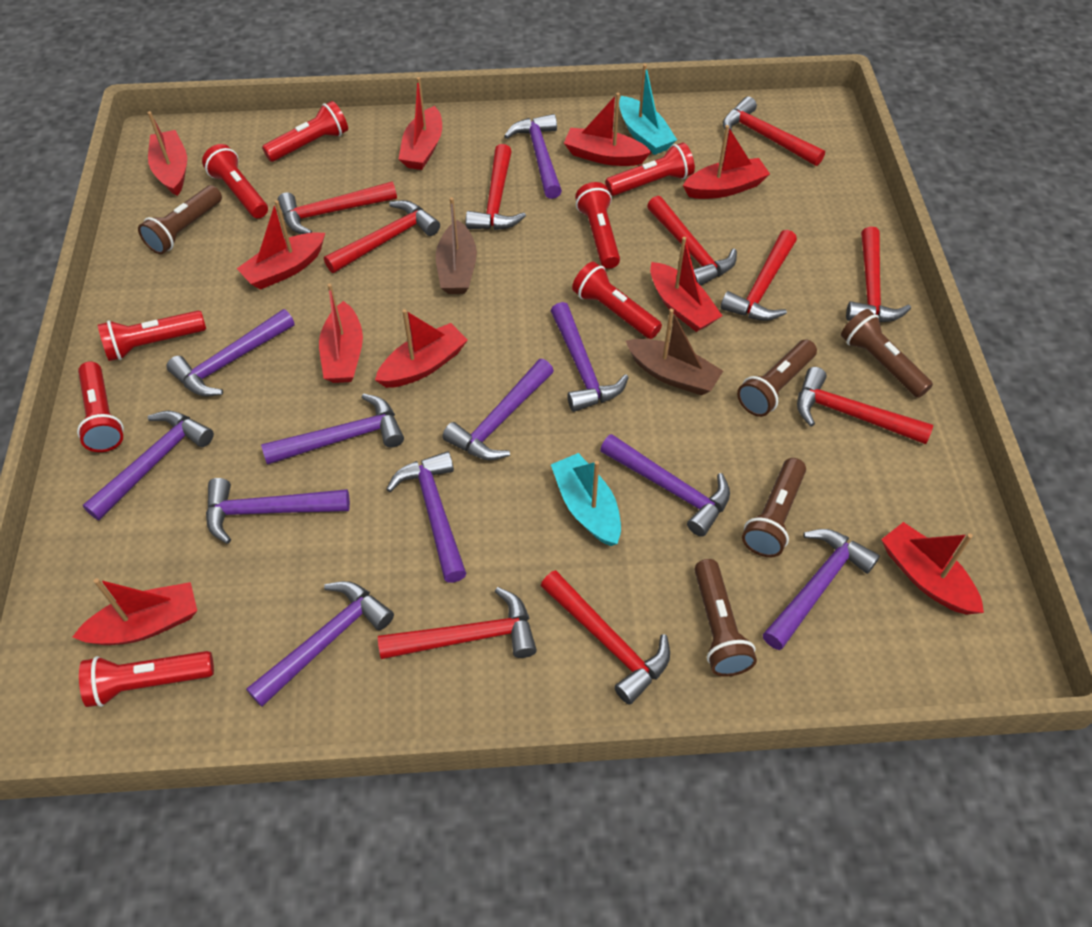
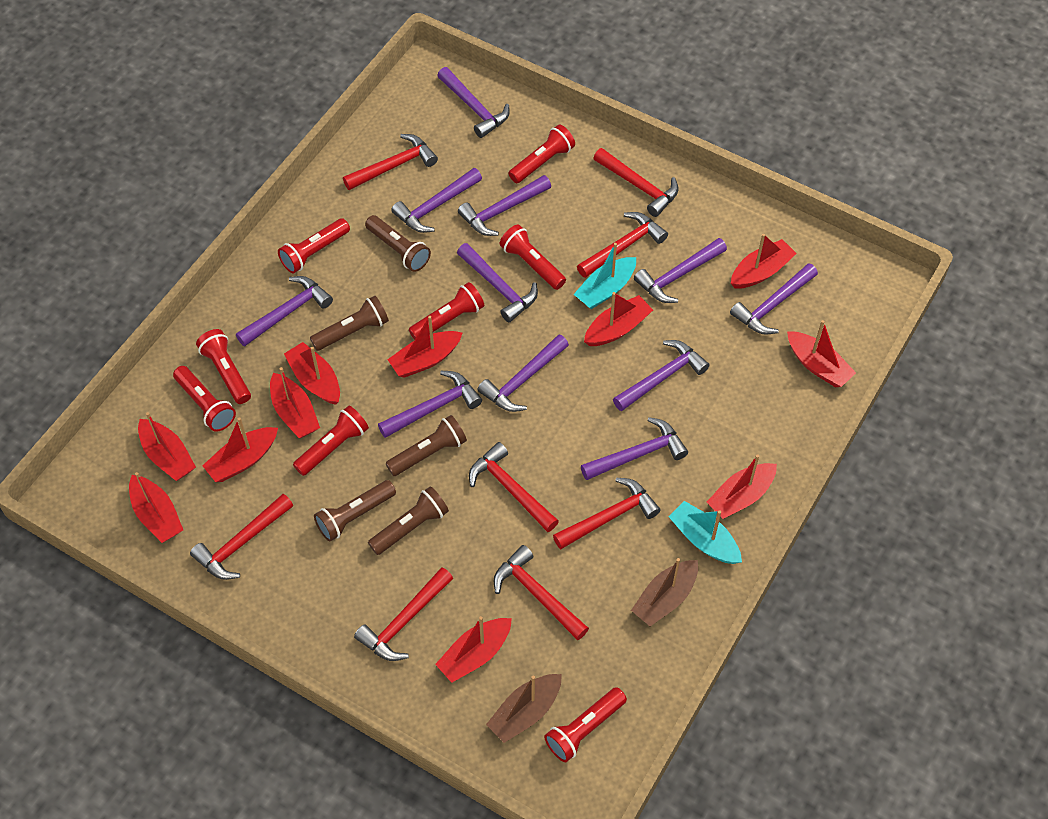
red boat: 10 -> 11
red hammer: 10 -> 8

